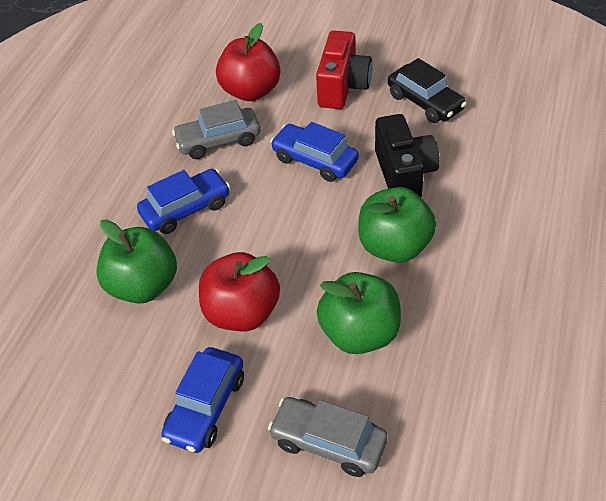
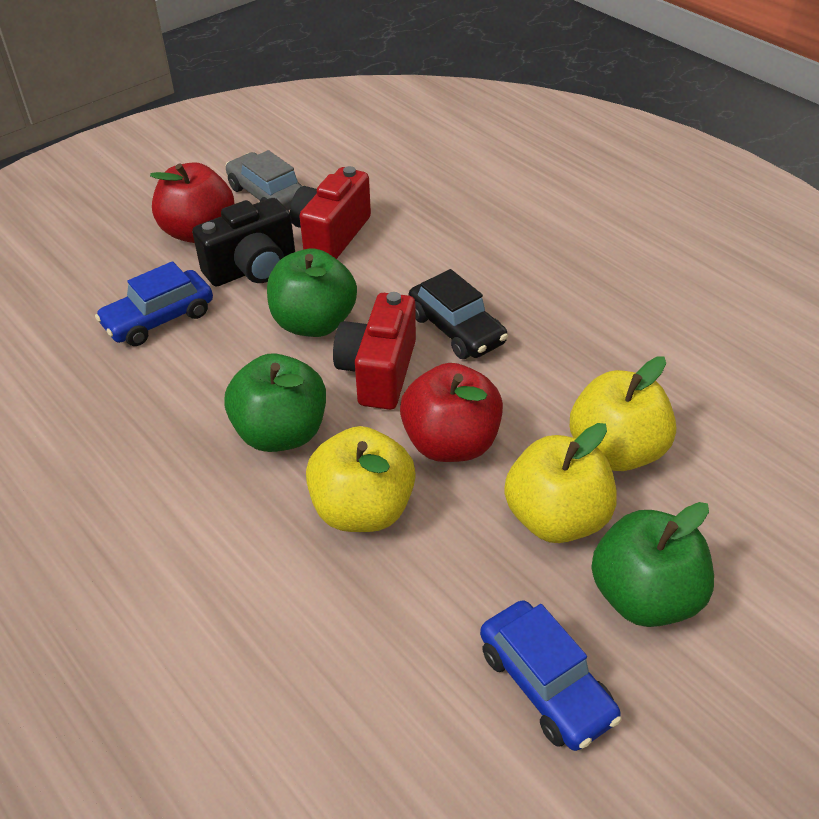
blue car: 3 -> 2
grey car: 2 -> 1
red camera: 1 -> 2
yellow apple: 0 -> 3

